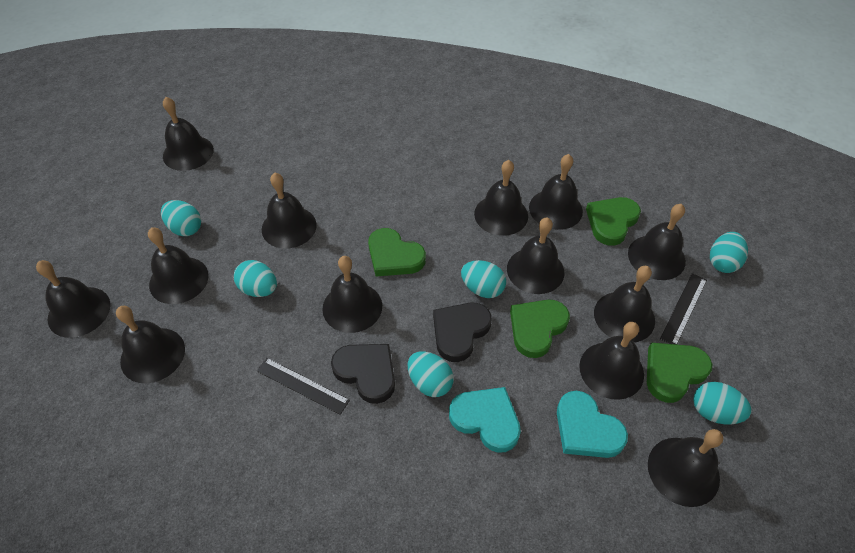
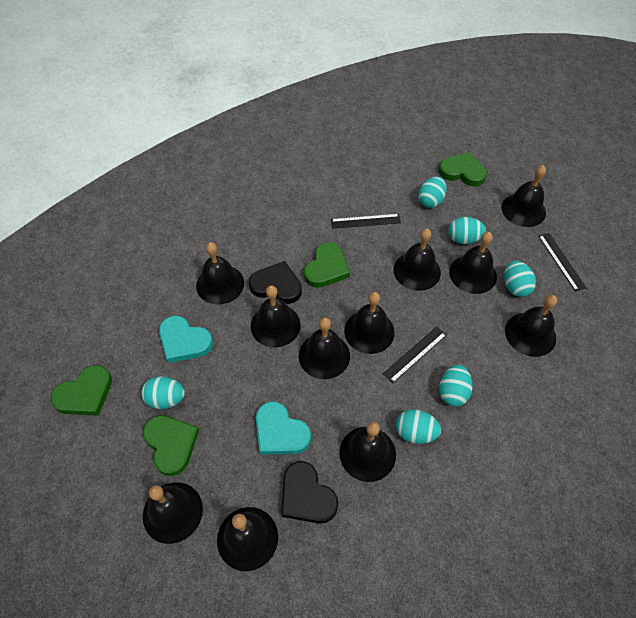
black bell: 13 -> 11
black ruler: 2 -> 3

